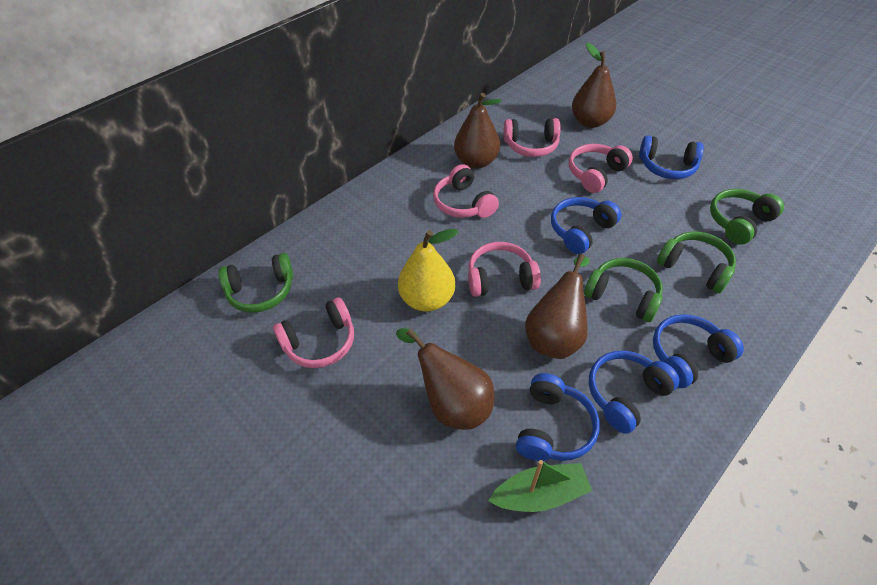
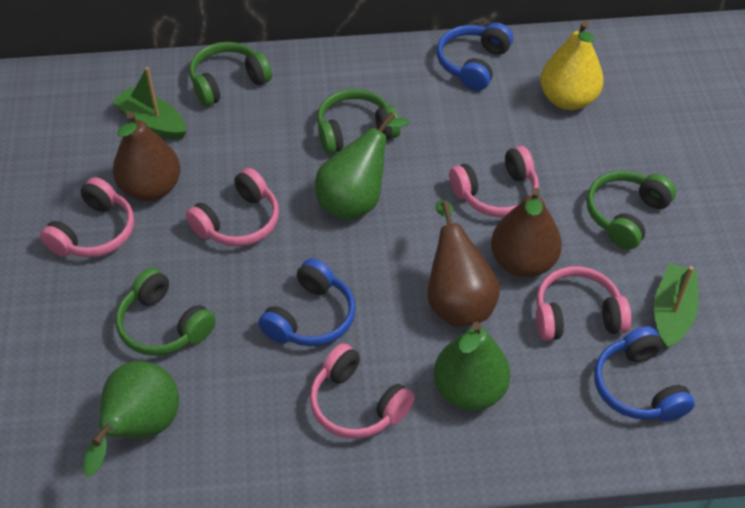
blue headphones: 5 -> 3
brown pear: 4 -> 3
green boat: 1 -> 2
green pear: 0 -> 3

